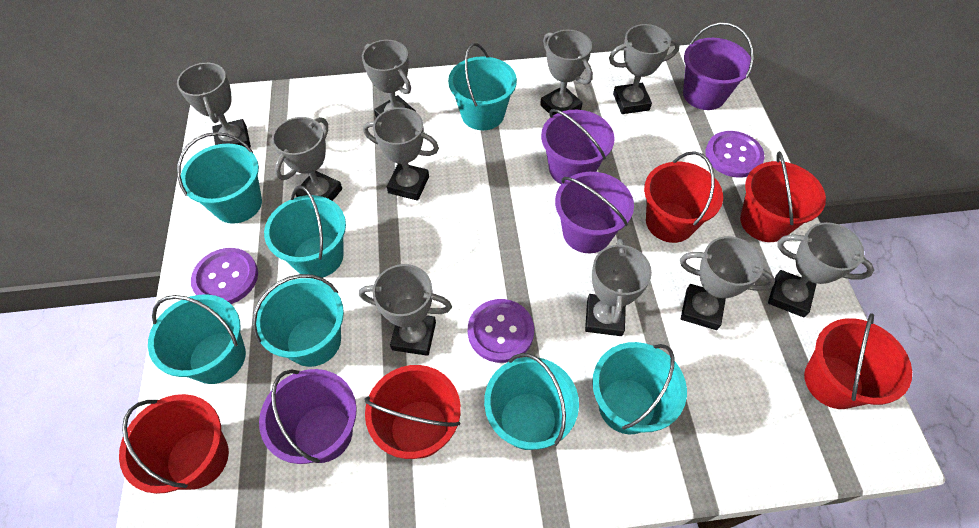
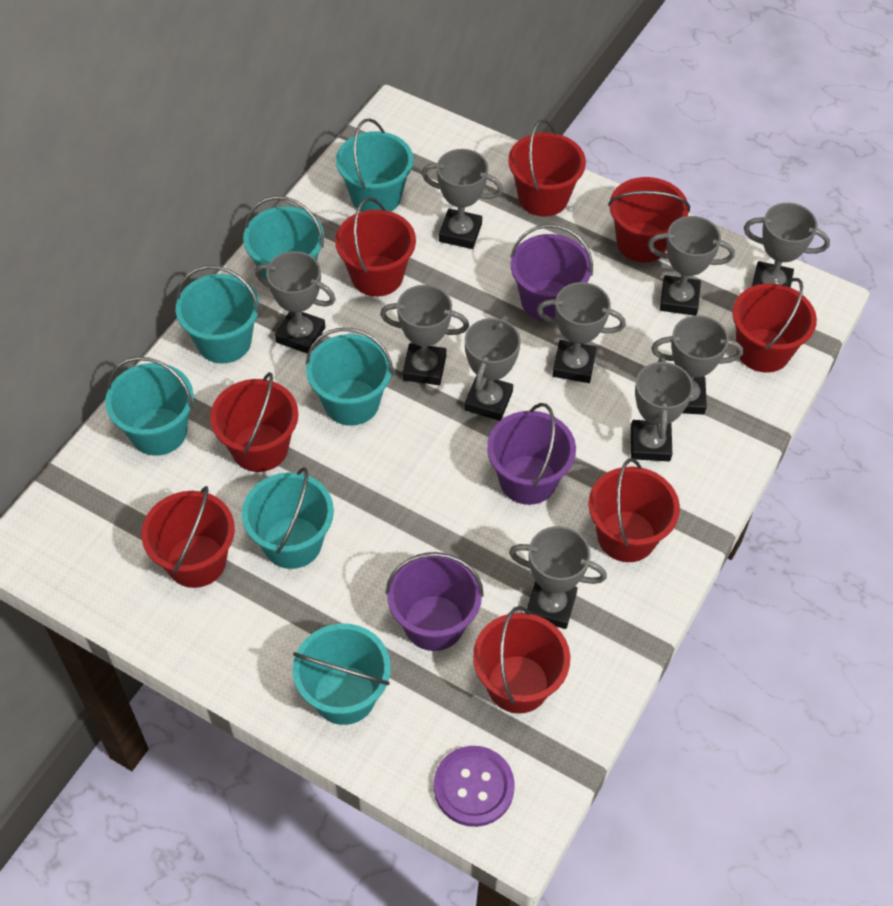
purple bucket: 4 -> 3
purple button: 3 -> 1
red bucket: 5 -> 8

